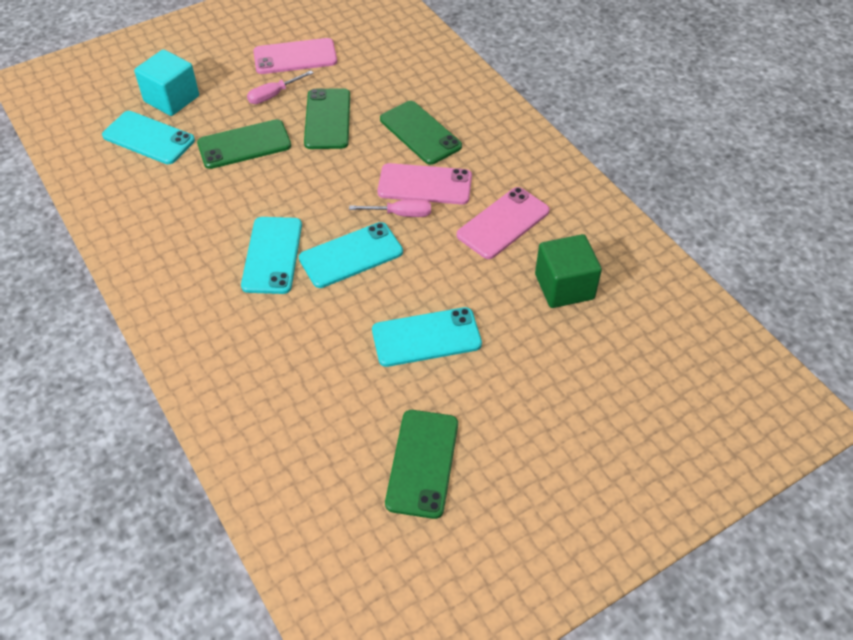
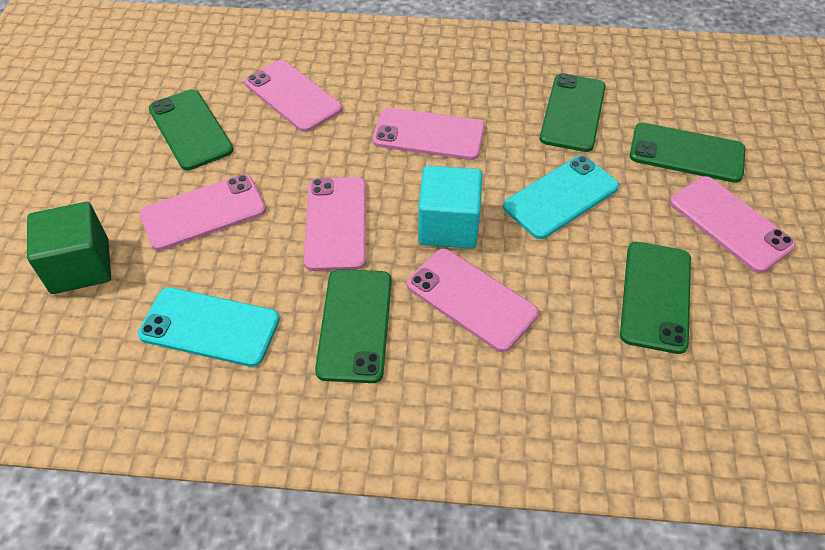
green phone: 4 -> 5
pink phone: 3 -> 6
pink screwdriver: 2 -> 0
turquoise phone: 4 -> 2

